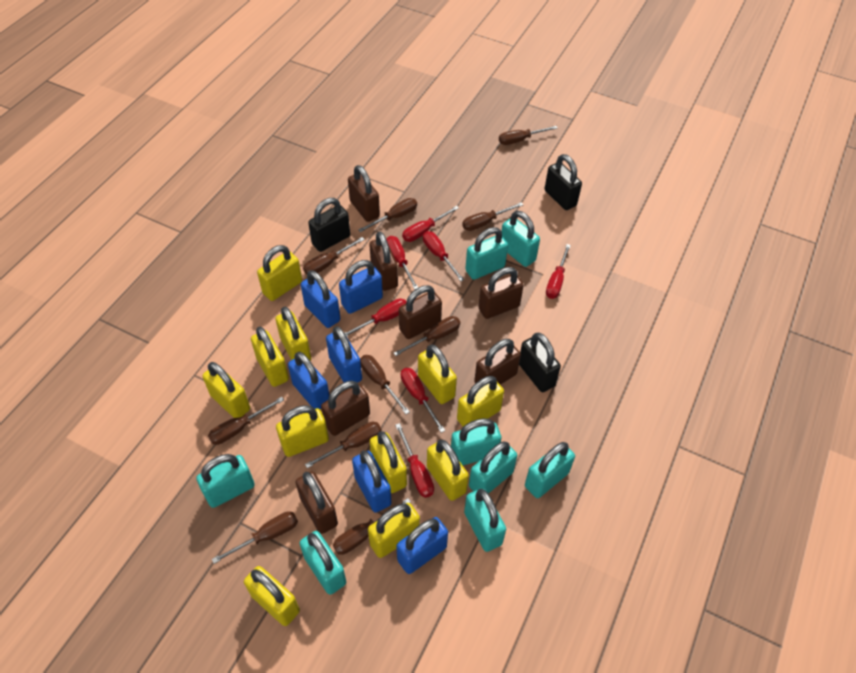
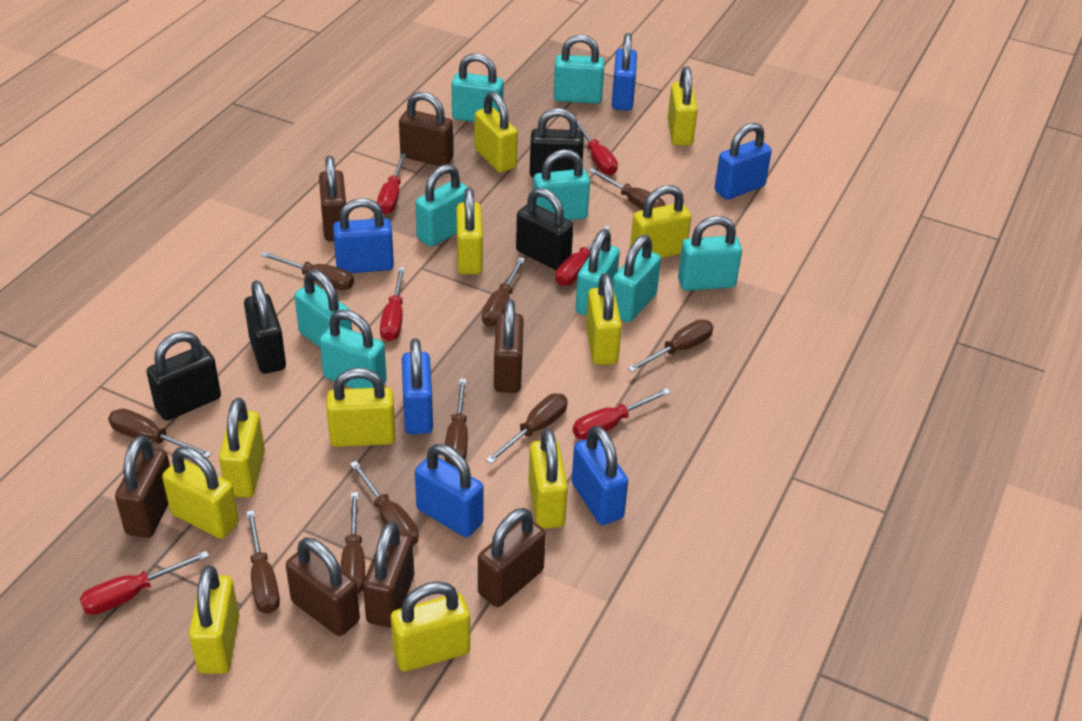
black padlock: 3 -> 4
red screwdriver: 7 -> 6
turquoise padlock: 8 -> 9

